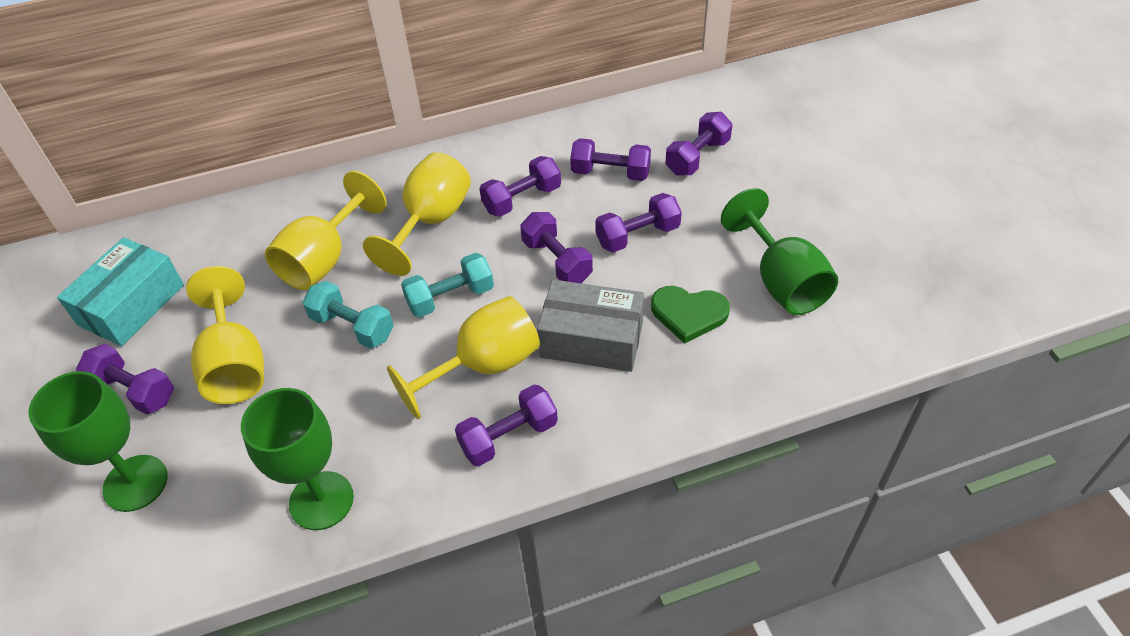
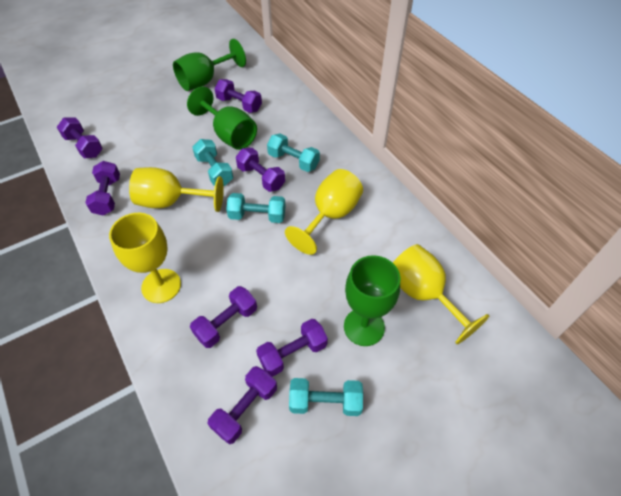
green heart: 1 -> 0
grey box: 1 -> 0
turquoise box: 1 -> 0
turquoise dumbbell: 2 -> 4

